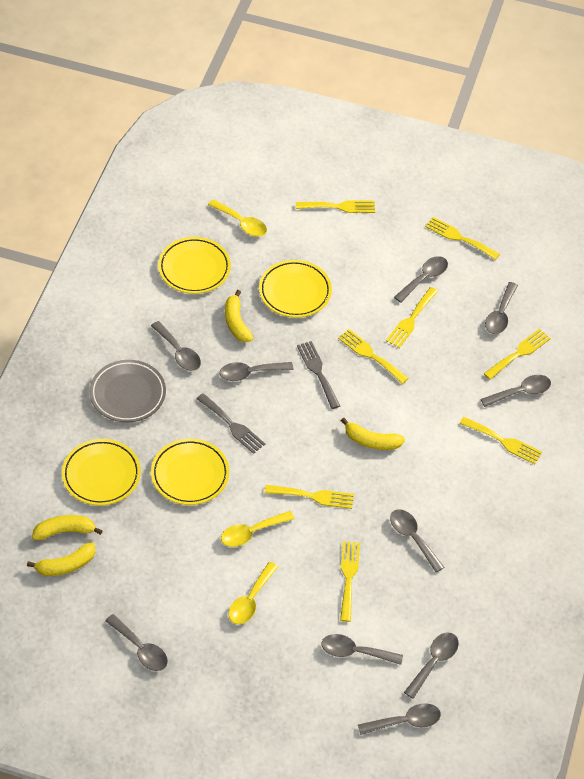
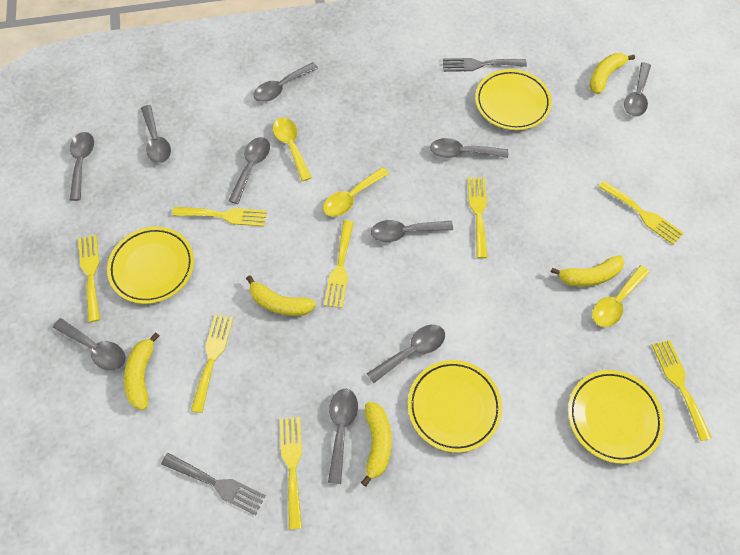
grey plate: 1 -> 0
yellow banana: 4 -> 5

